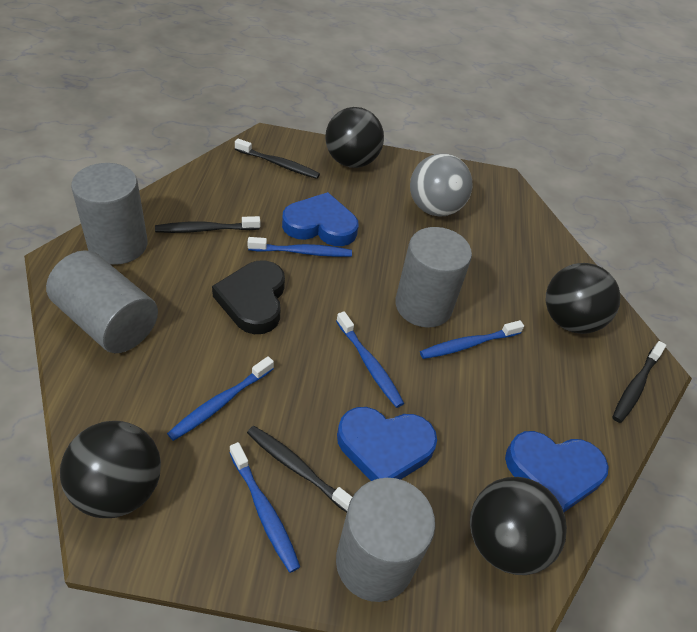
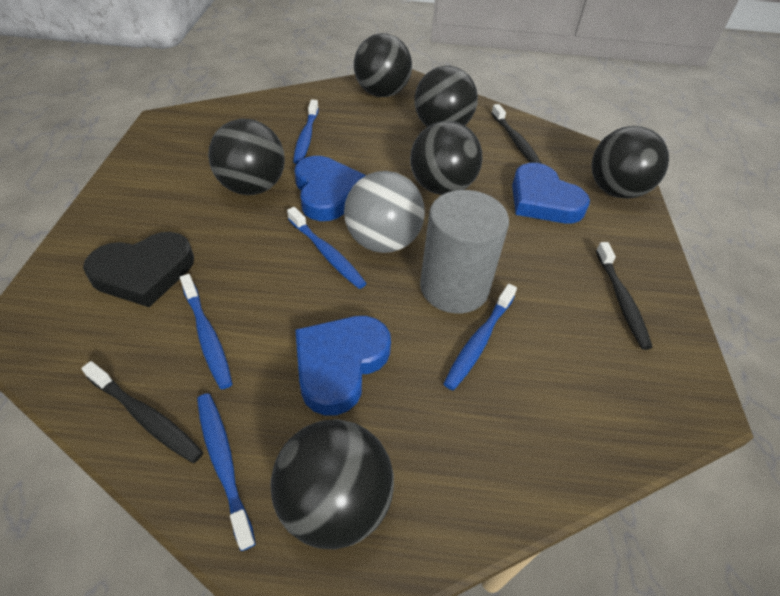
black ball: 4 -> 6
black toothbrush: 4 -> 3
grey cylinder: 4 -> 1

